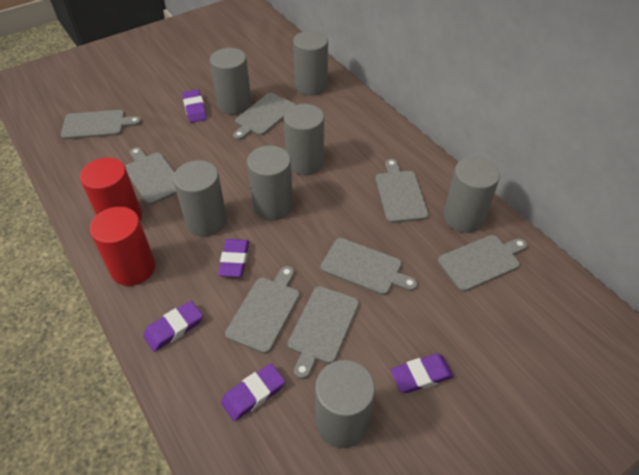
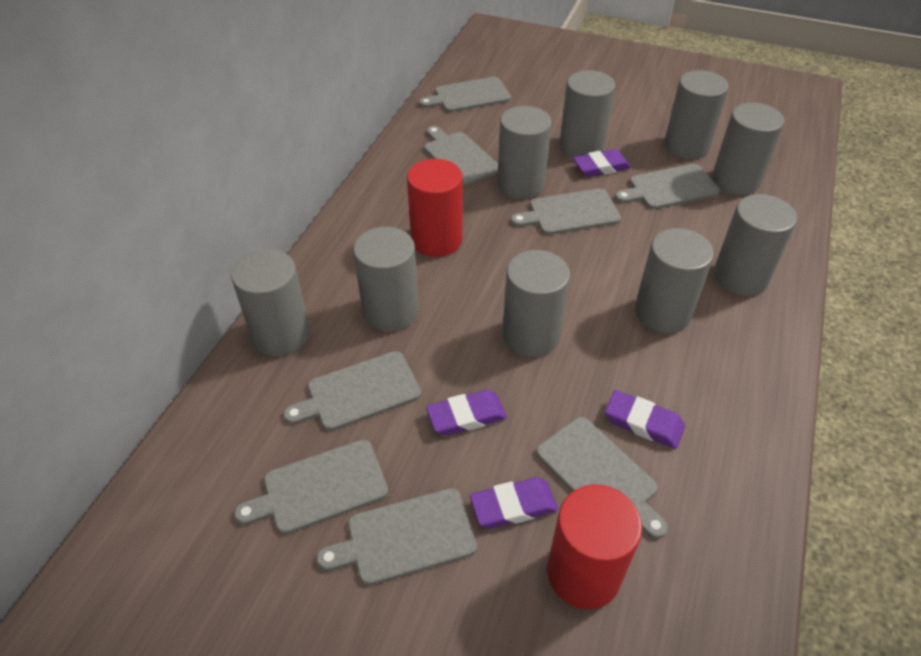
grey cylinder: 7 -> 9
purple eraser: 5 -> 4

